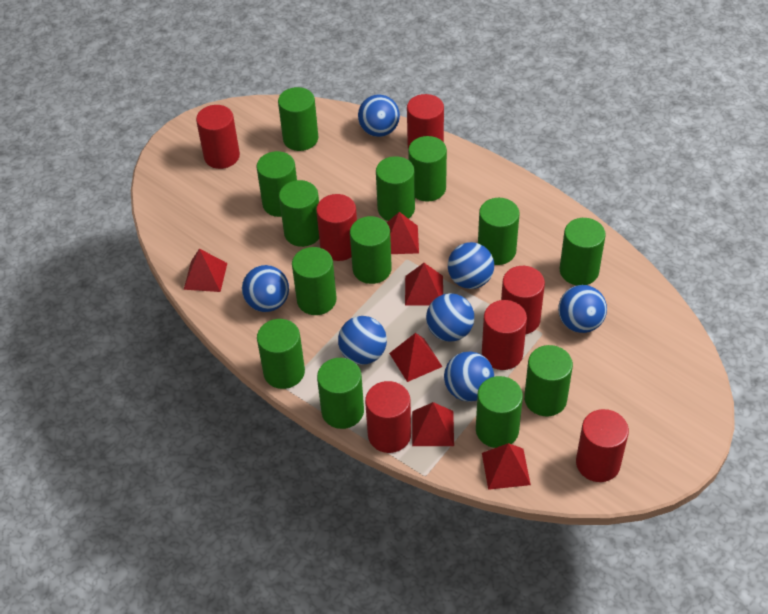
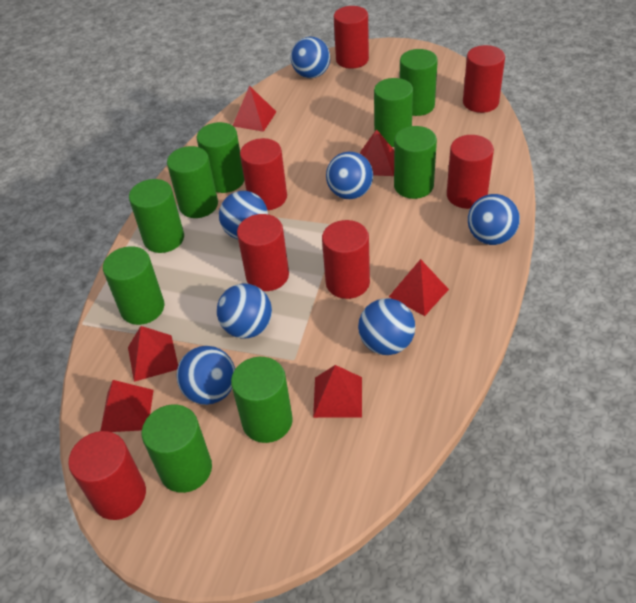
green cylinder: 13 -> 9

